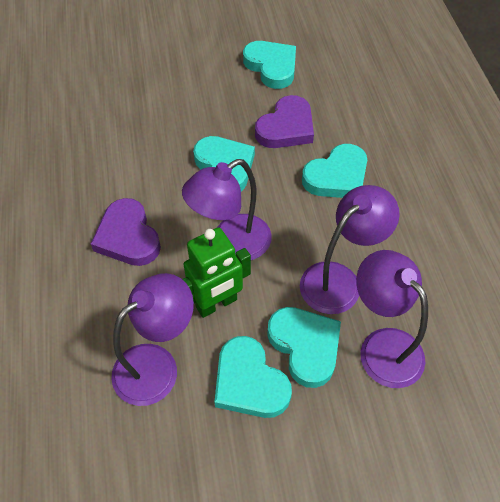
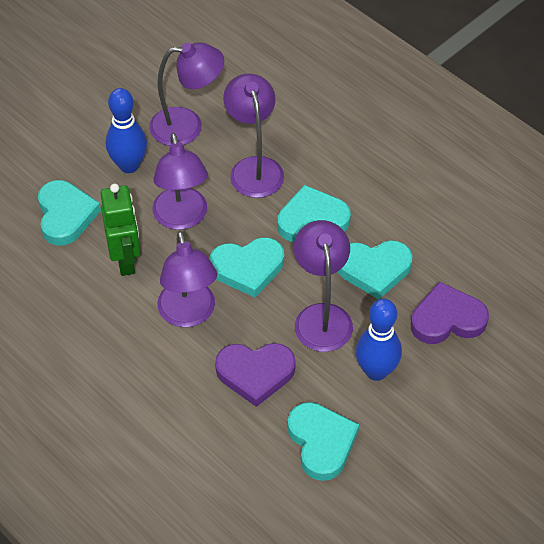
blue bowling pin: 0 -> 2
purple lamp: 4 -> 5

